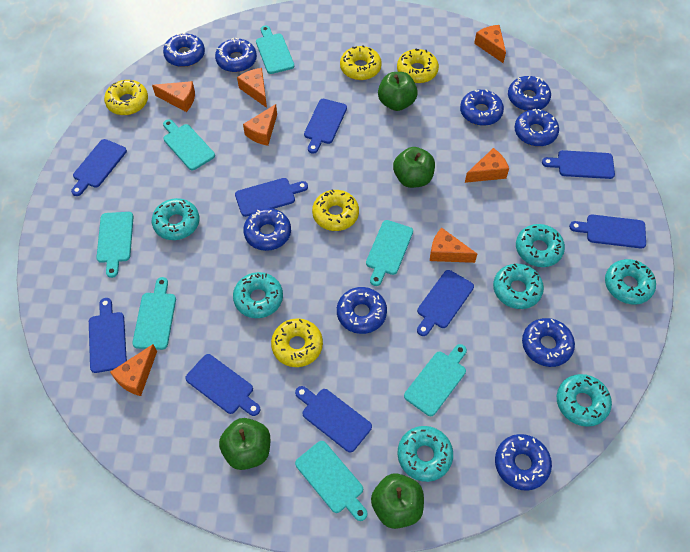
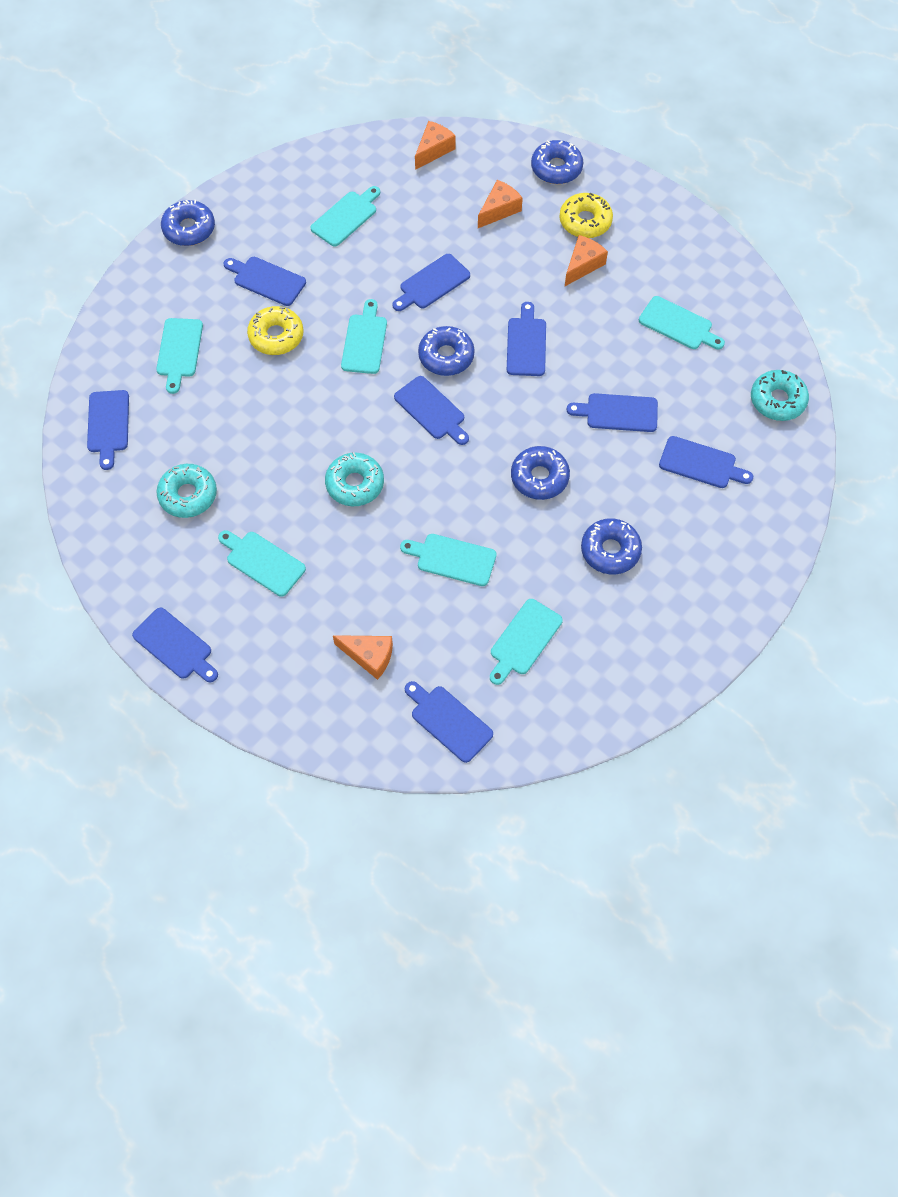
blue donut: 9 -> 5
green apple: 4 -> 0
orange cheese: 7 -> 4
turquoise donut: 7 -> 3
yellow donut: 5 -> 2

